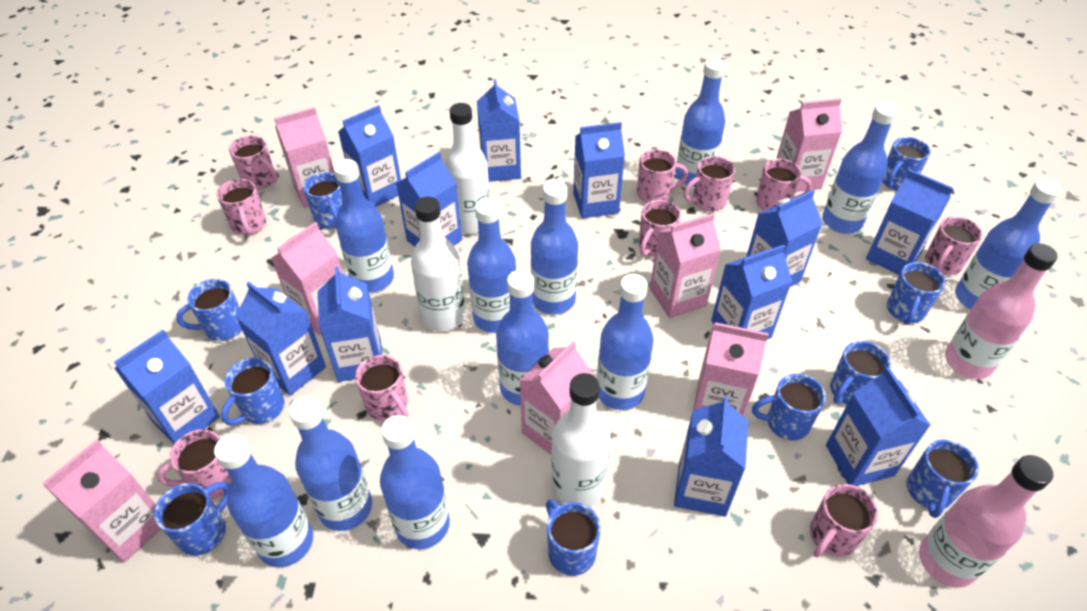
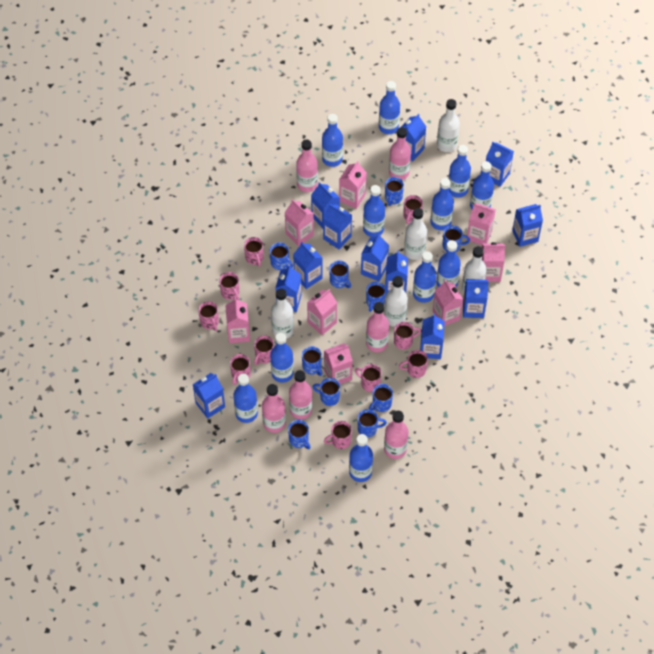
pink bottle: 2 -> 6
pink carton: 7 -> 8
white bottle: 3 -> 5

